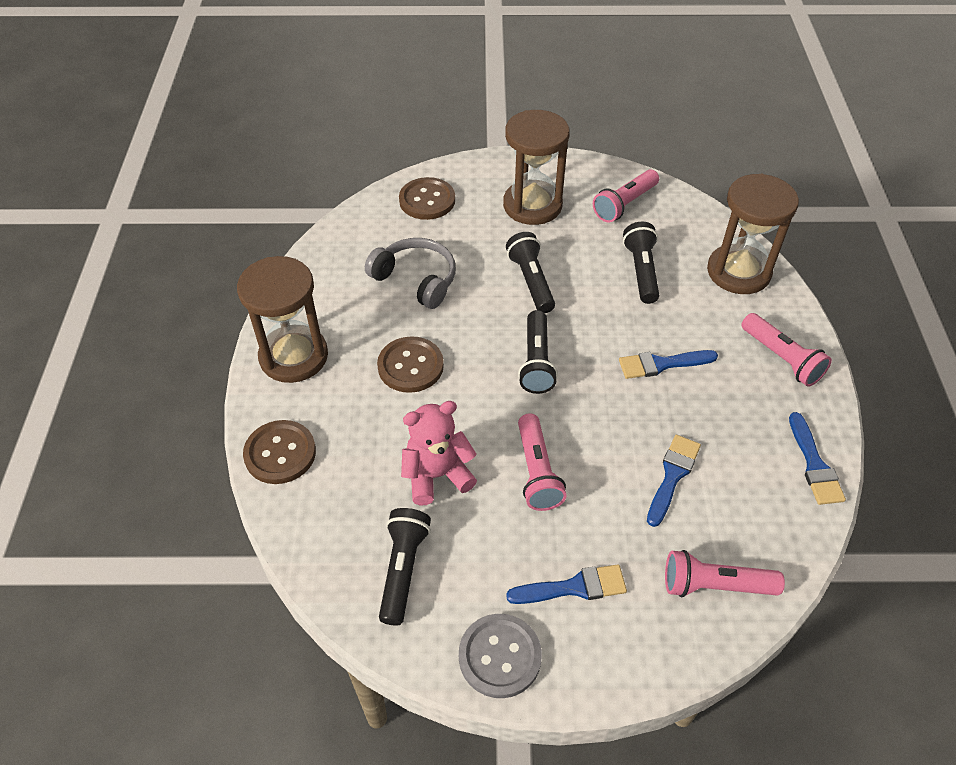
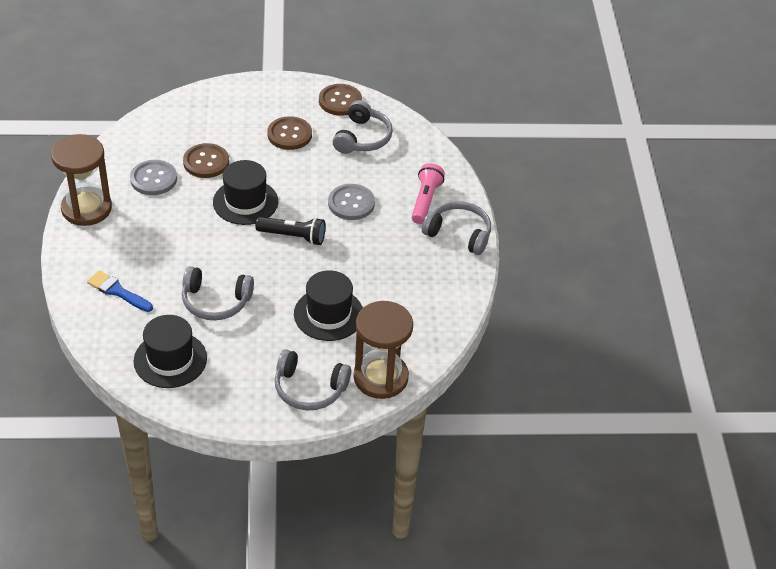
black flashlight: 4 -> 1
black hat: 0 -> 3
blue brush: 4 -> 1
brown hourglass: 3 -> 2
grey button: 1 -> 2
grey headphones: 1 -> 4
pink flashlight: 4 -> 1
pink teddy bear: 1 -> 0

